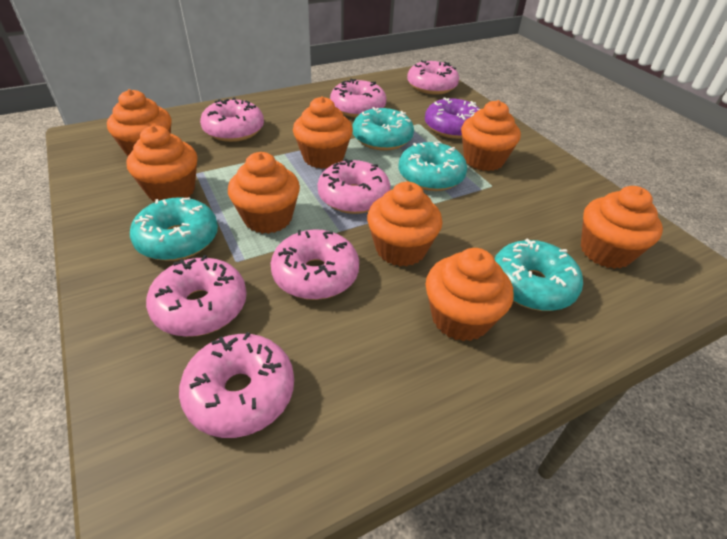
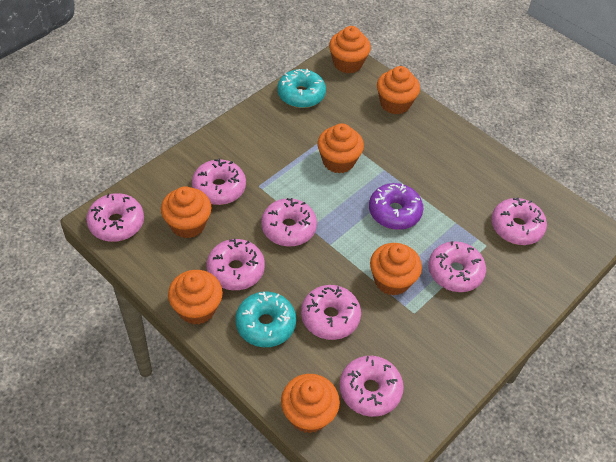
orange cupcake: 8 -> 7
pink donut: 7 -> 8
turquoise donut: 4 -> 2

